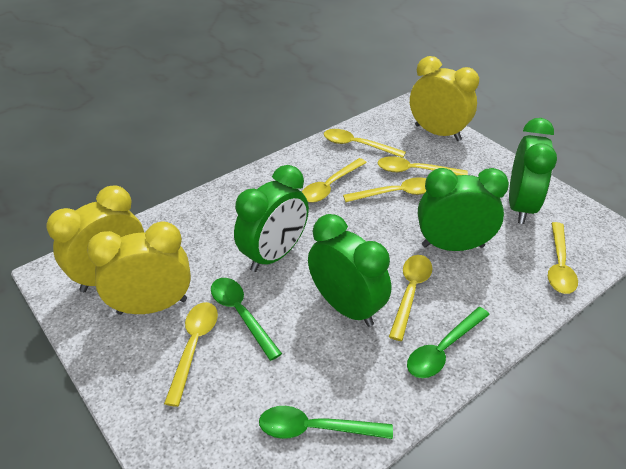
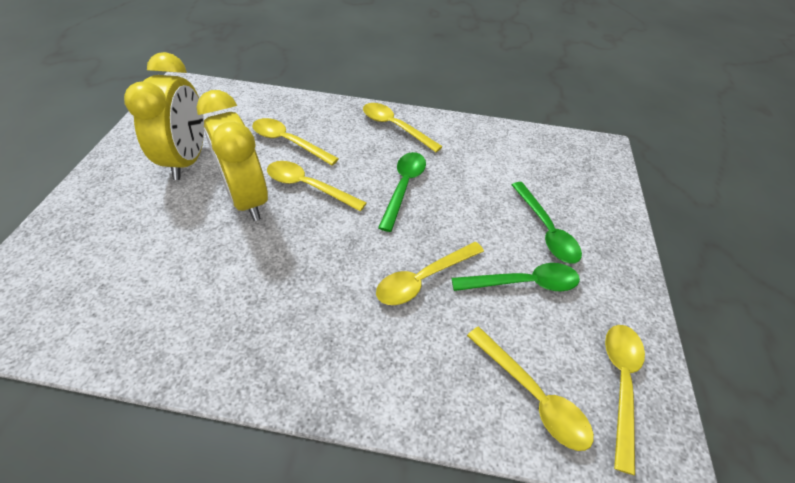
green clock: 4 -> 0
yellow clock: 3 -> 2
yellow spoon: 7 -> 6

